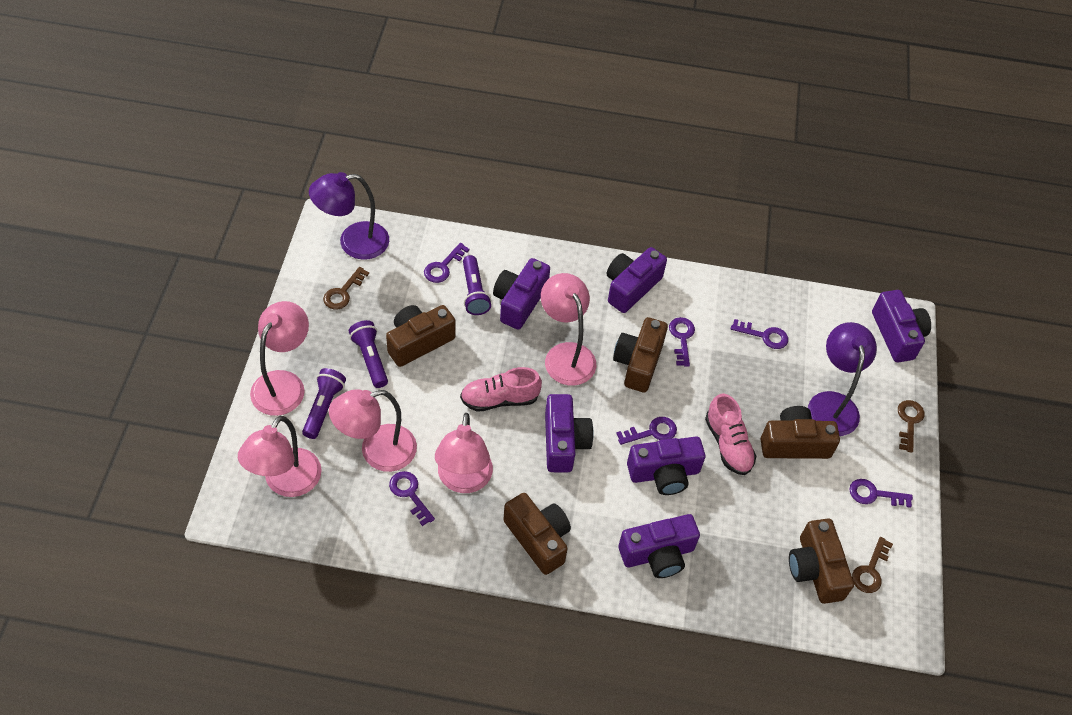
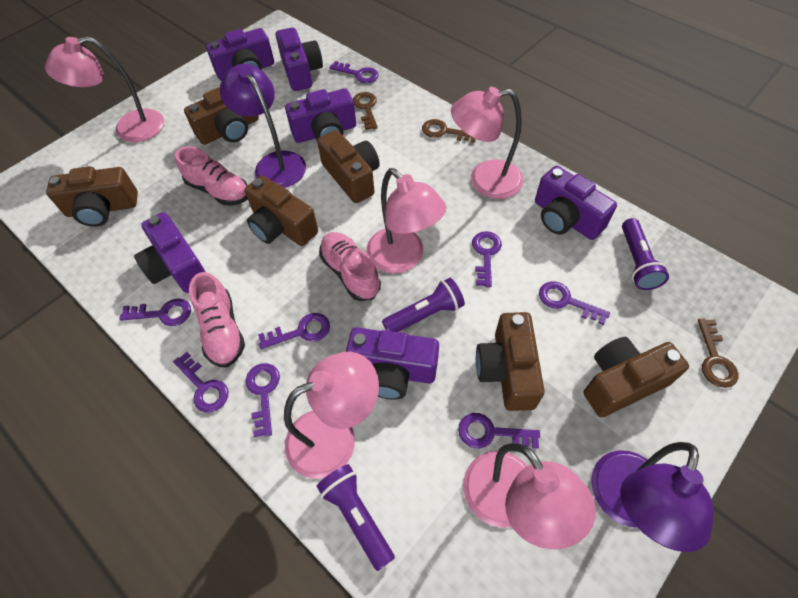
brown camera: 5 -> 6
pink shoe: 2 -> 3
purple key: 6 -> 8

